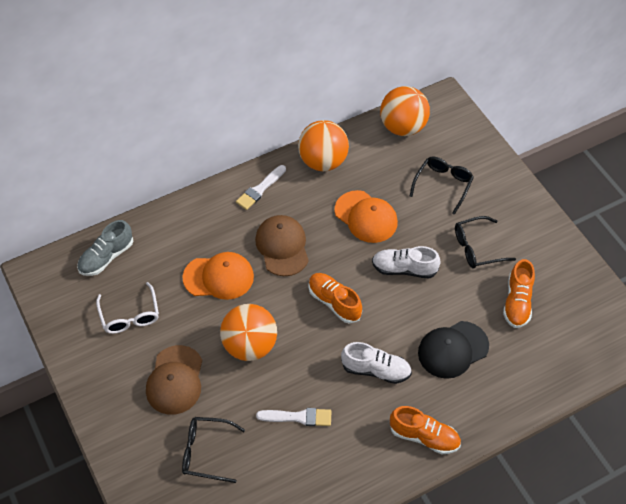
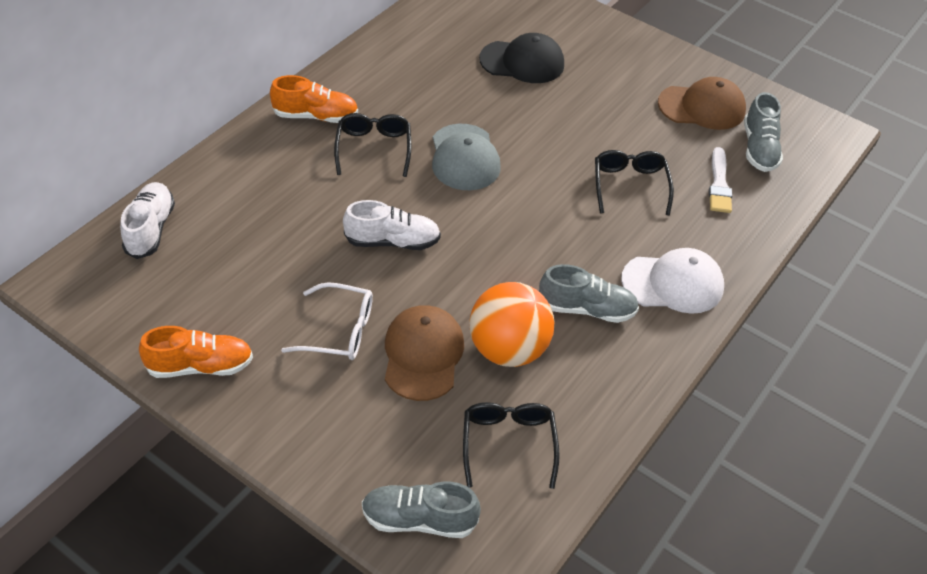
grey cap: 0 -> 1
grey shoe: 1 -> 3
orange ball: 3 -> 1
orange cap: 2 -> 0
orange shoe: 3 -> 2
white brush: 2 -> 1
white cap: 0 -> 1

